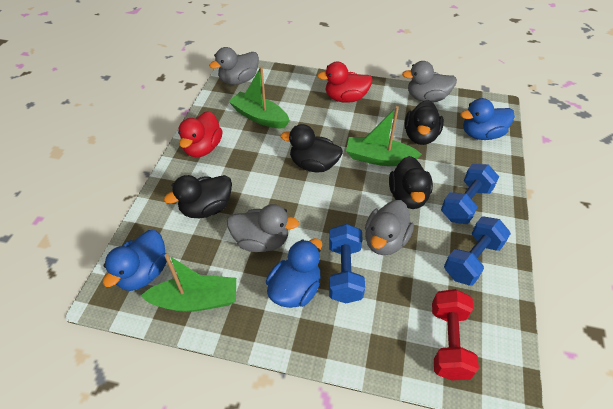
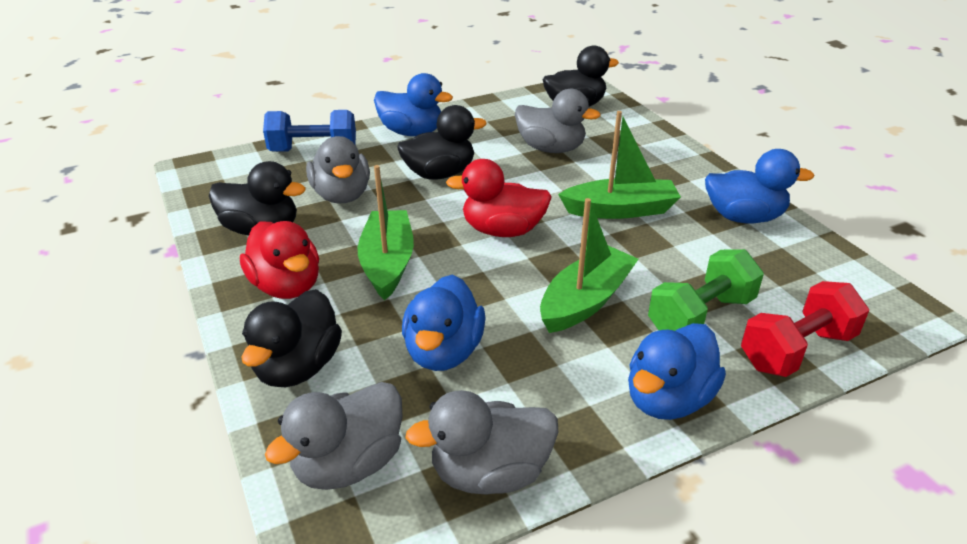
blue duck: 3 -> 4
blue dumbbell: 3 -> 1
green dumbbell: 0 -> 1

